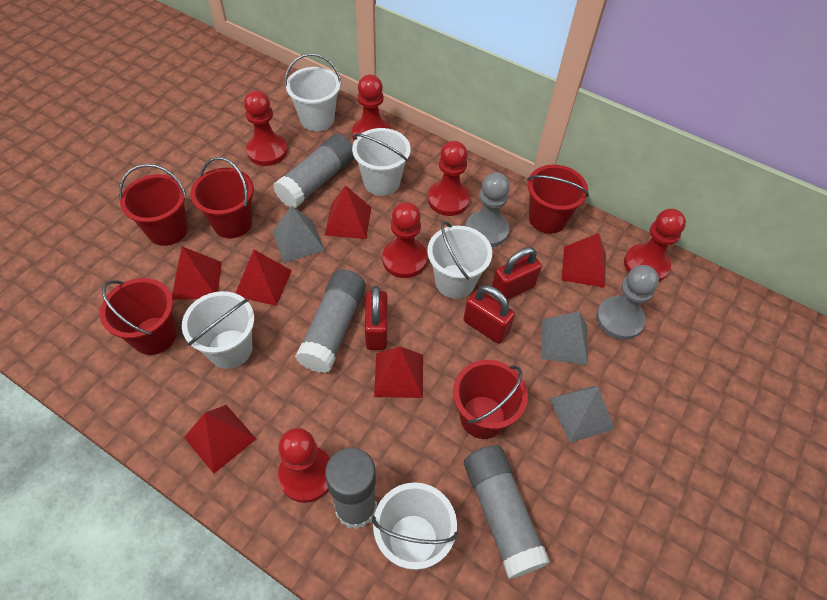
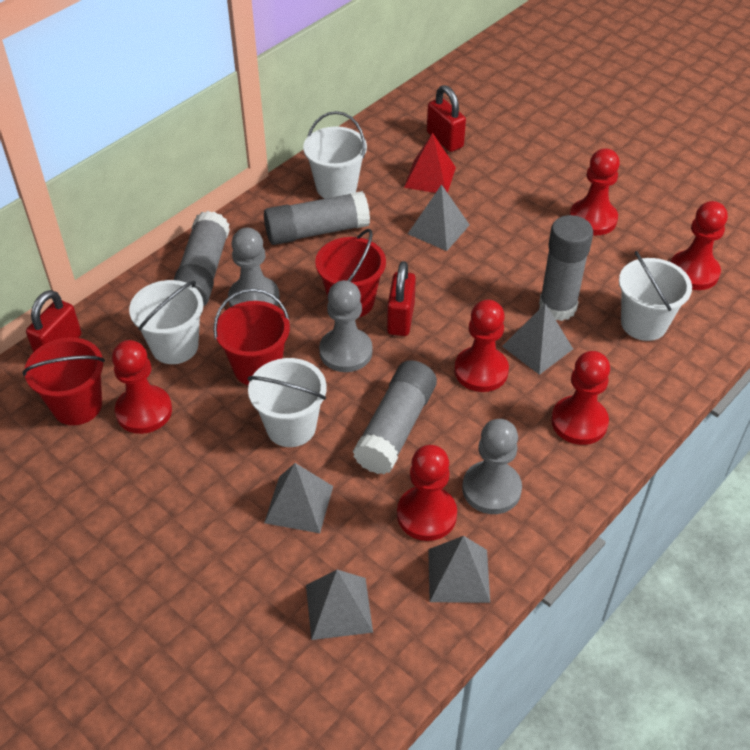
grey pawn: 2 -> 3
grey pyramid: 3 -> 5
red bucket: 5 -> 3
red pyramid: 6 -> 1
white bucket: 5 -> 4

